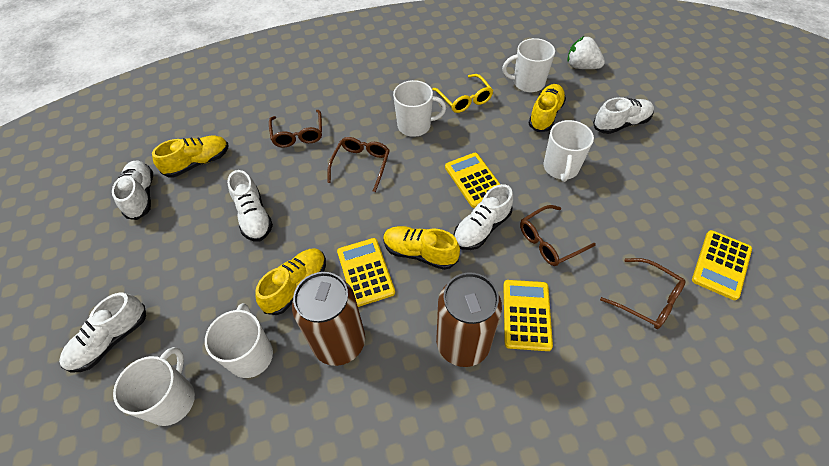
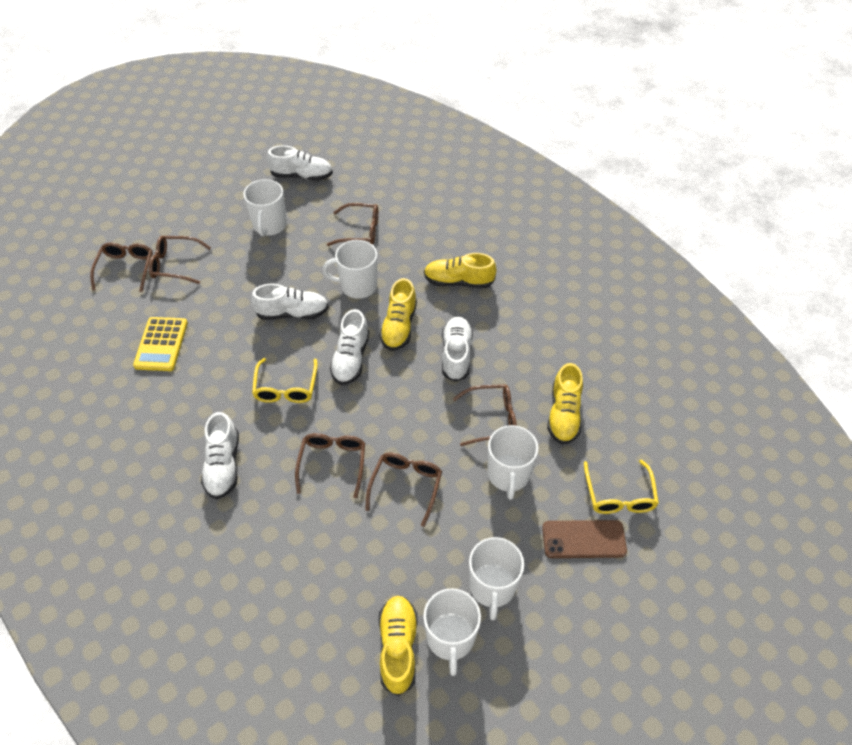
brown can: 2 -> 0
brown glasses: 4 -> 6
brown phone: 0 -> 1
white strawberry: 1 -> 0
yellow calculator: 4 -> 1
yellow glasses: 1 -> 2

